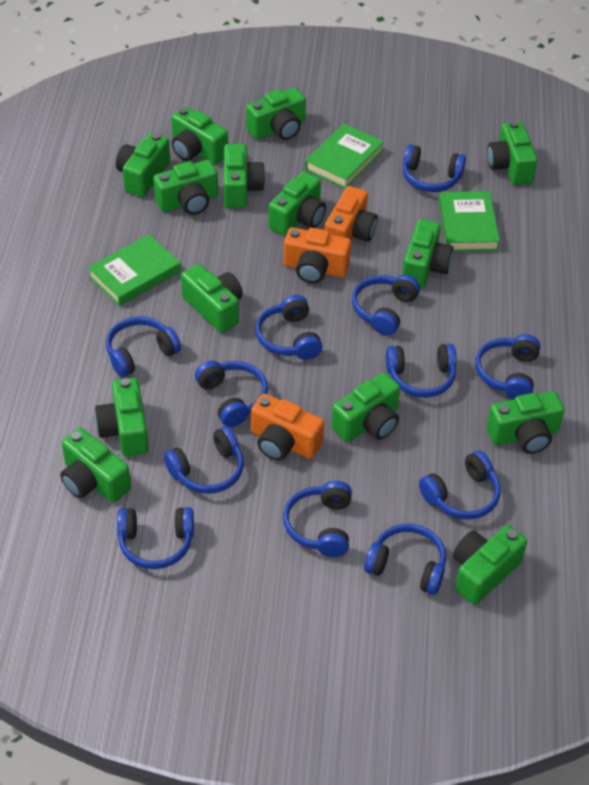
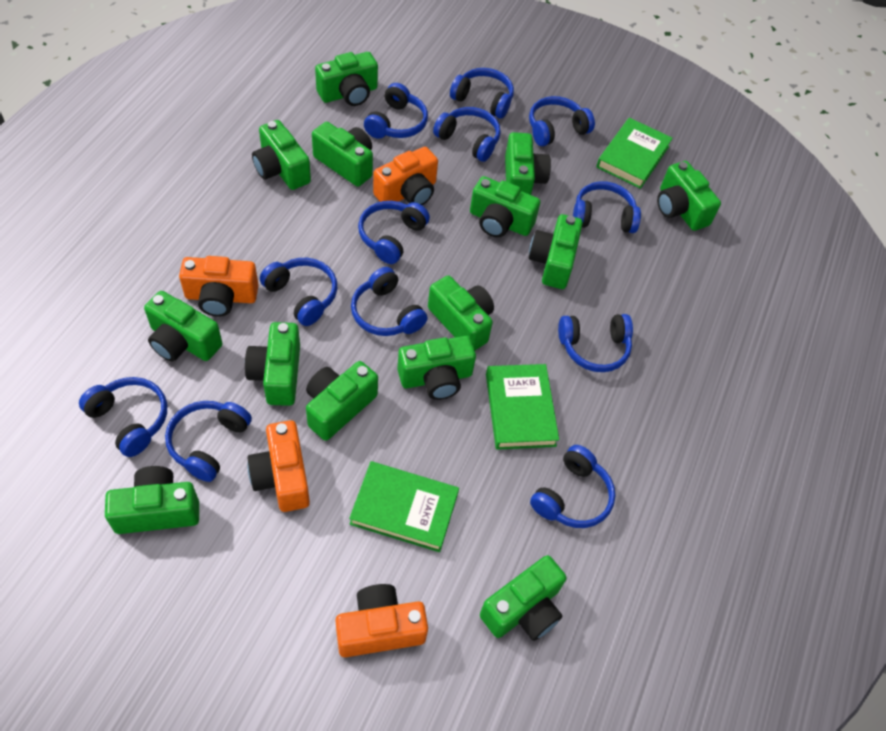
orange camera: 3 -> 4

